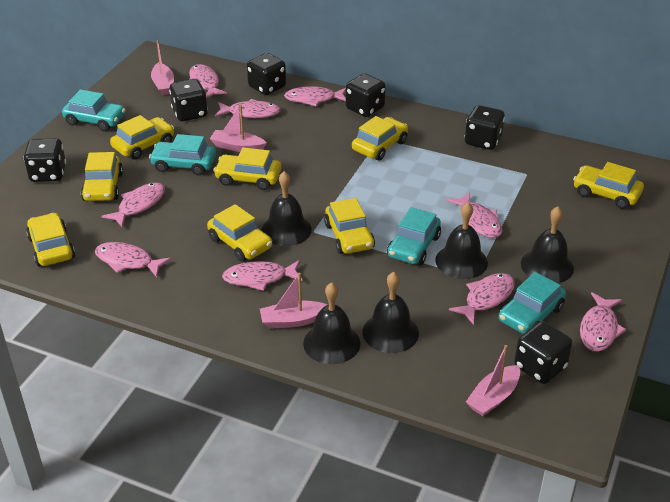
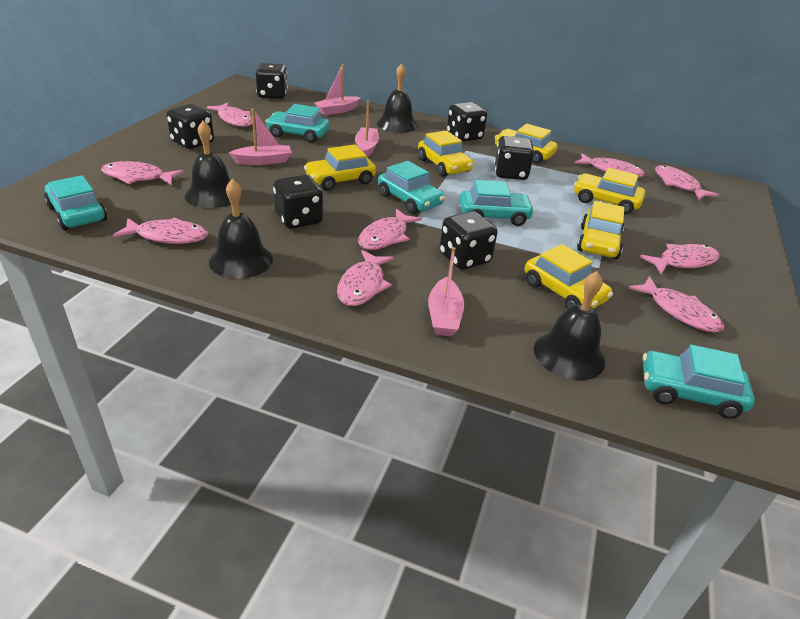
black bell: 5 -> 4
turquoise car: 4 -> 5
yellow car: 8 -> 6

